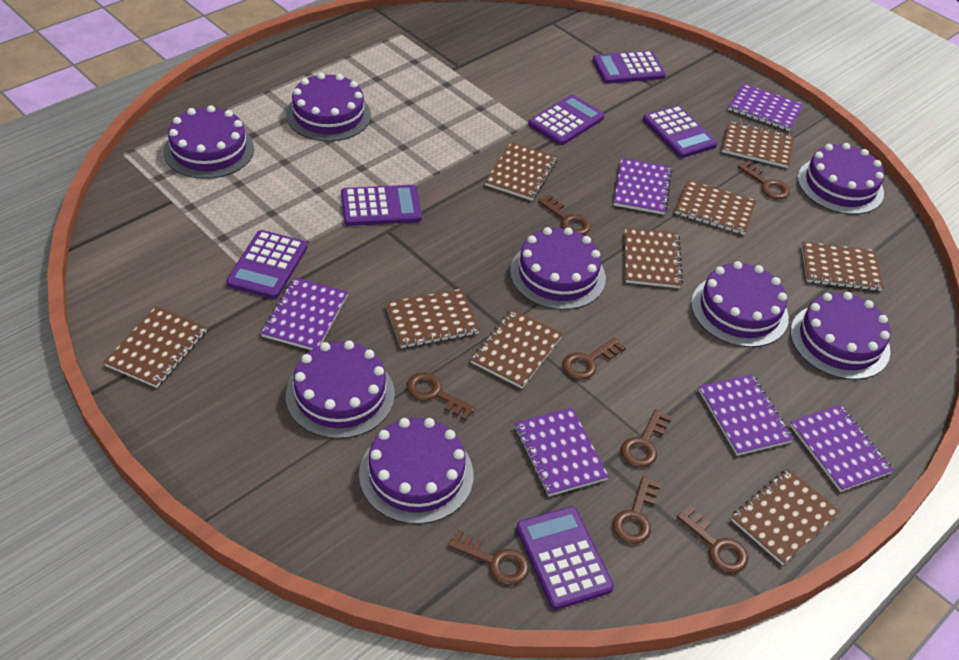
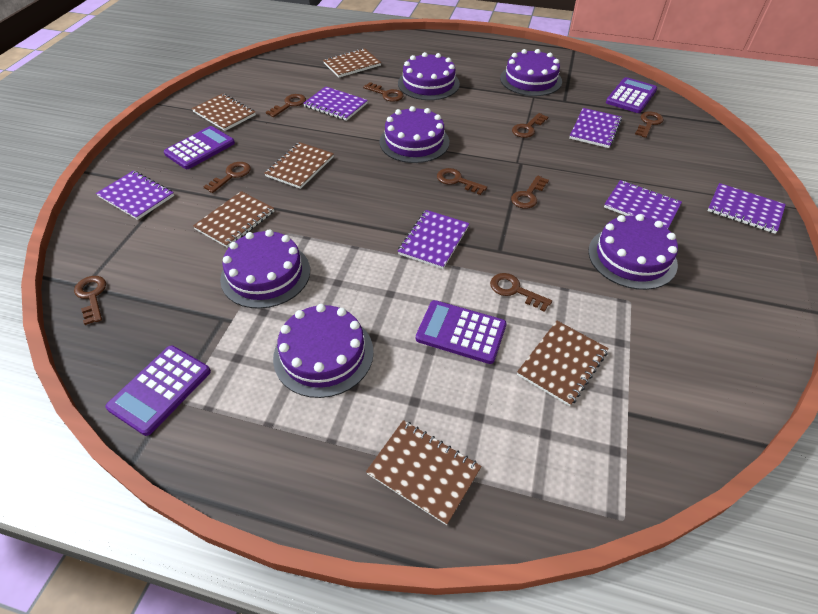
brown key: 8 -> 9
brown notebook: 9 -> 6
purple cake: 8 -> 6
purple calculator: 6 -> 4

